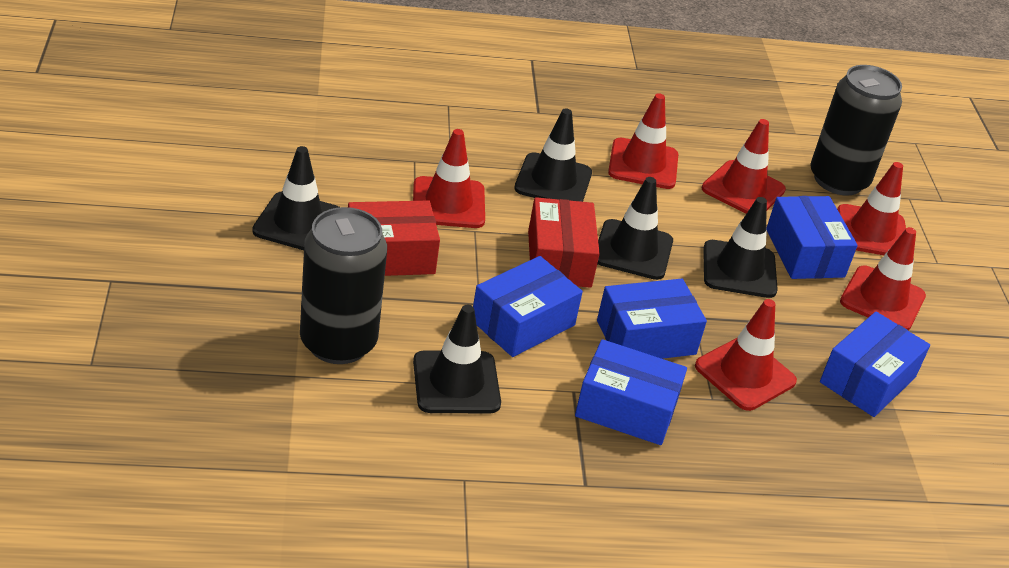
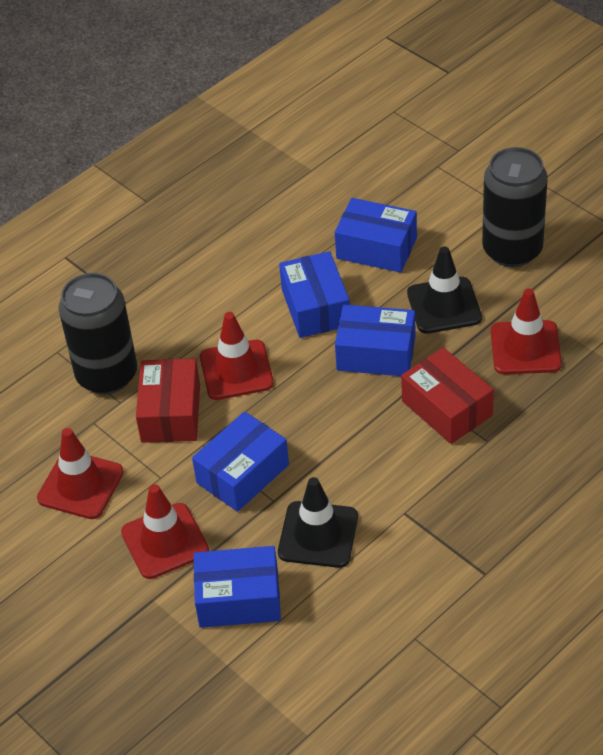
black traffic cone: 5 -> 2
red traffic cone: 6 -> 4

